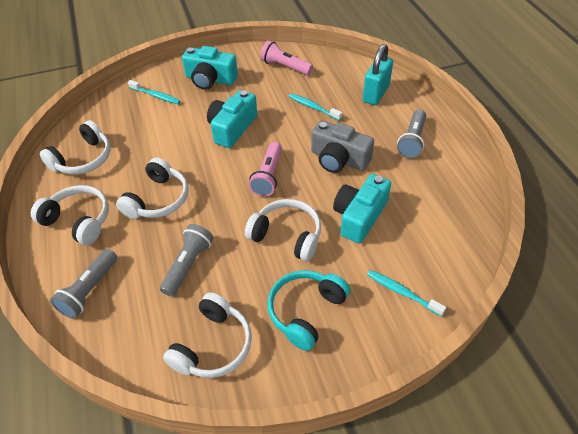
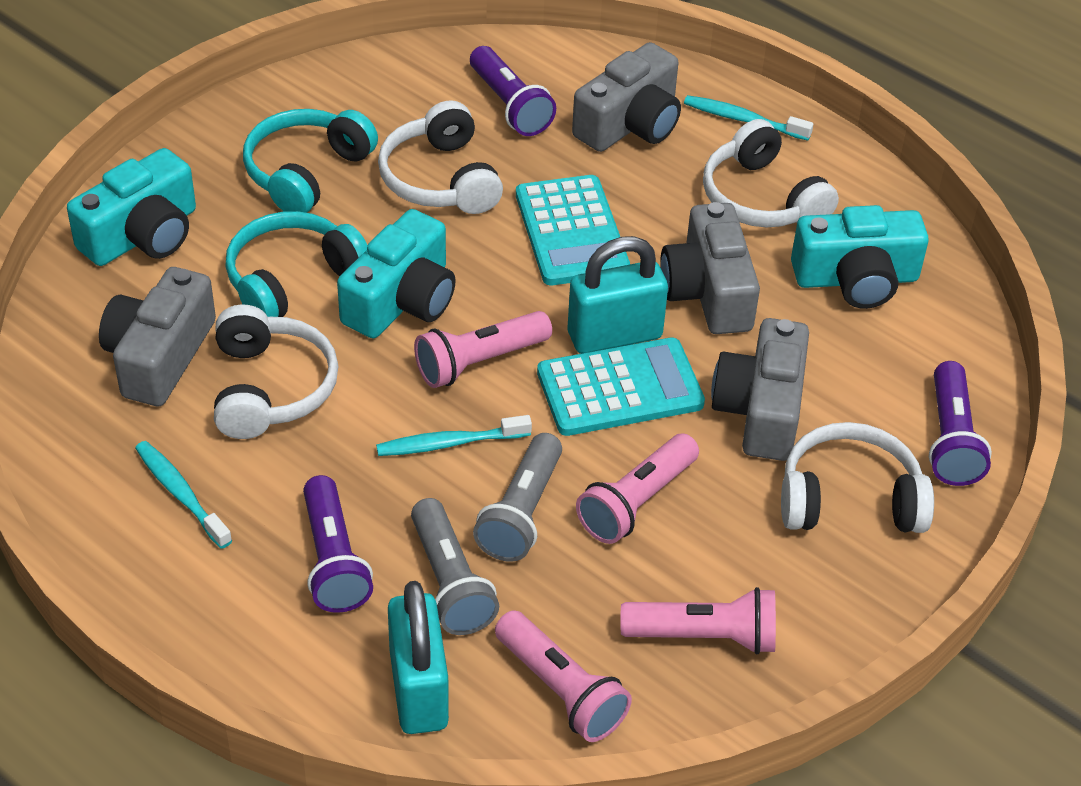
grey camera: 1 -> 4
grey flashlight: 3 -> 2
pink flashlight: 2 -> 4
purple flashlight: 0 -> 3
turquoise calculator: 0 -> 2
turquoise headphones: 1 -> 2
turquoise padlock: 1 -> 2
white headphones: 5 -> 4

